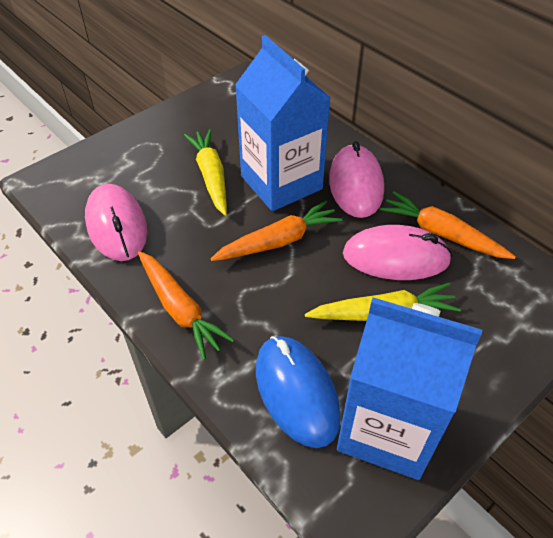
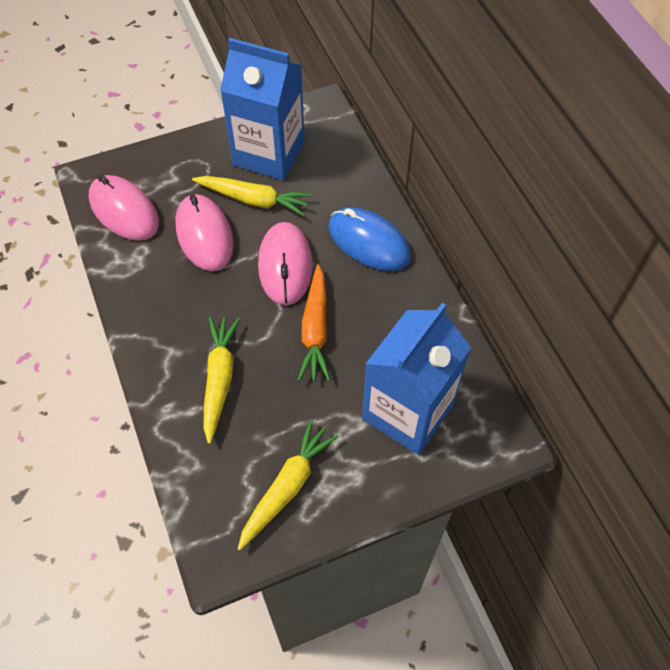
orange carrot: 3 -> 1
yellow carrot: 2 -> 3

